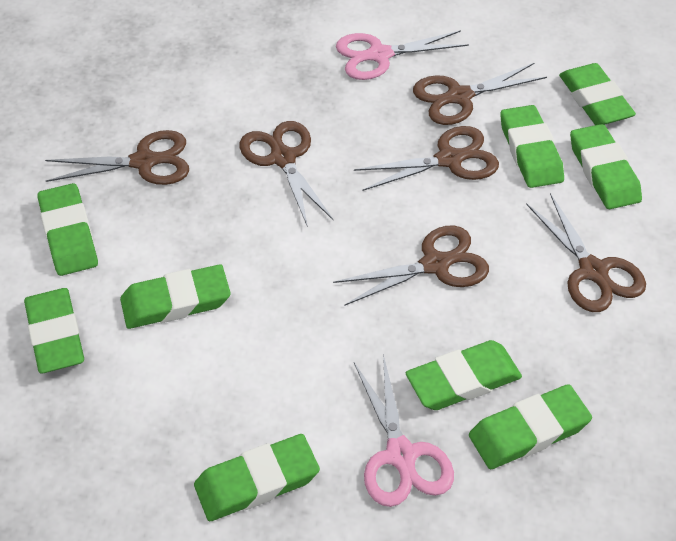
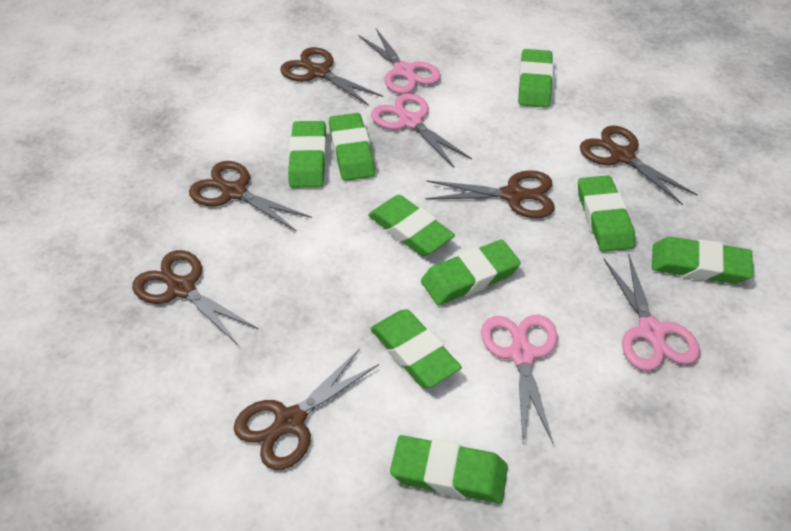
pink scissors: 2 -> 4

